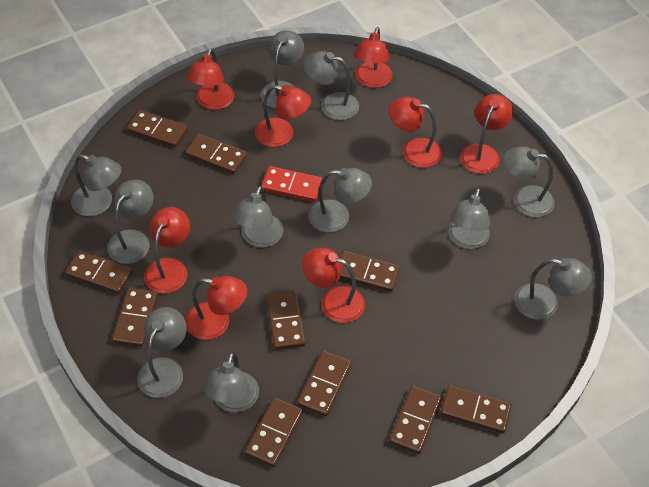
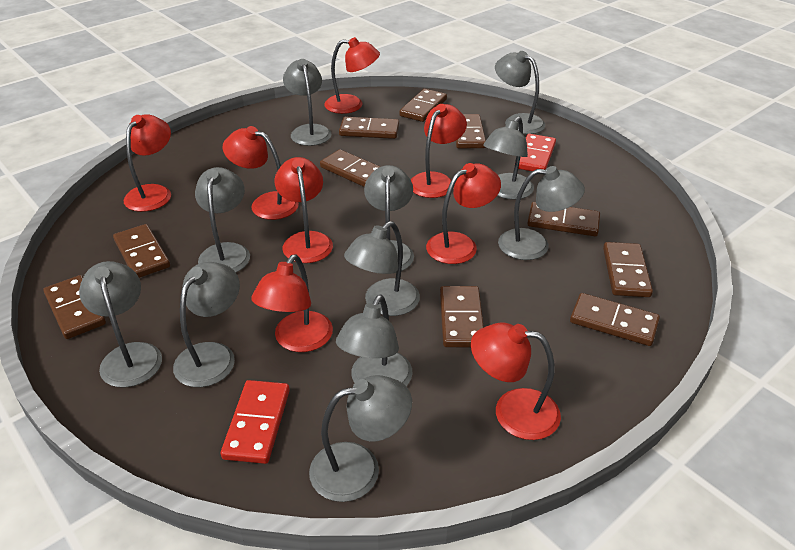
red domino: 1 -> 2

